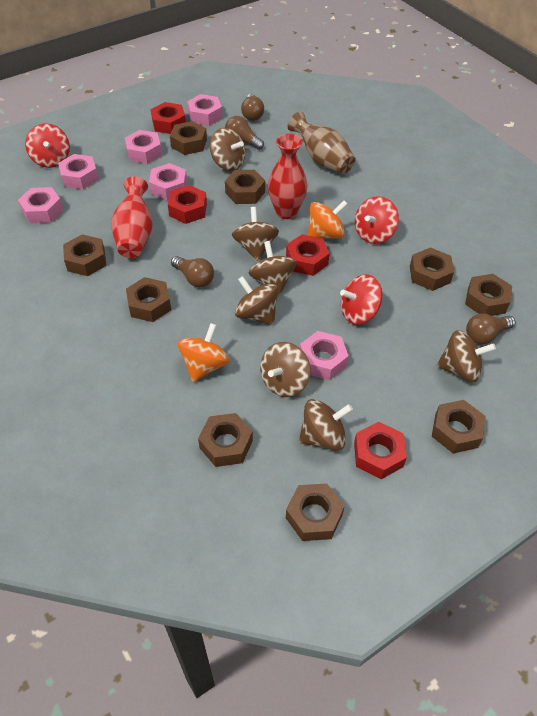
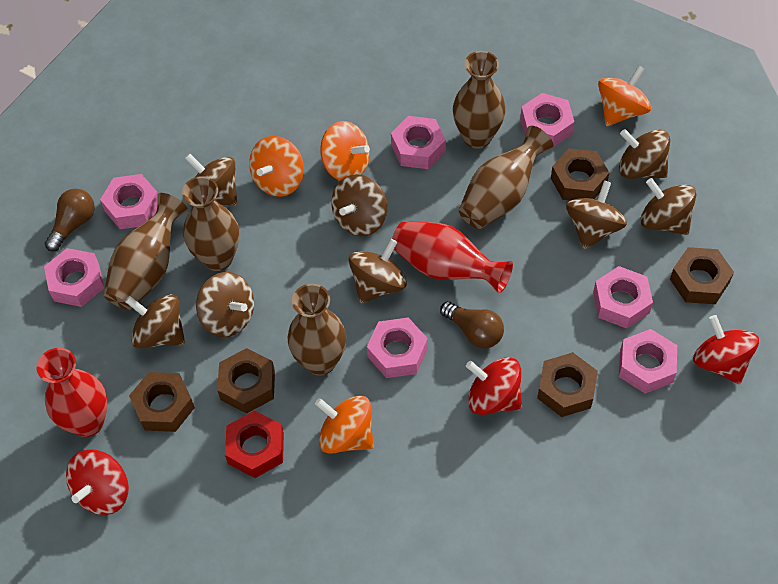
brown light bulb: 4 -> 2
brown nut: 9 -> 5
brown spinning top: 7 -> 8
brown vase: 1 -> 5
orange spinning top: 2 -> 4
pink nut: 6 -> 7
red nut: 4 -> 1

